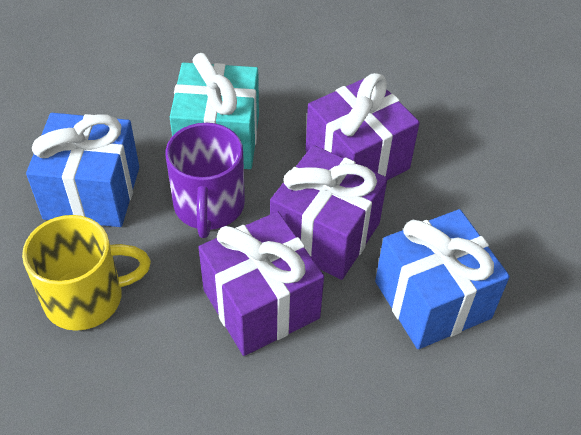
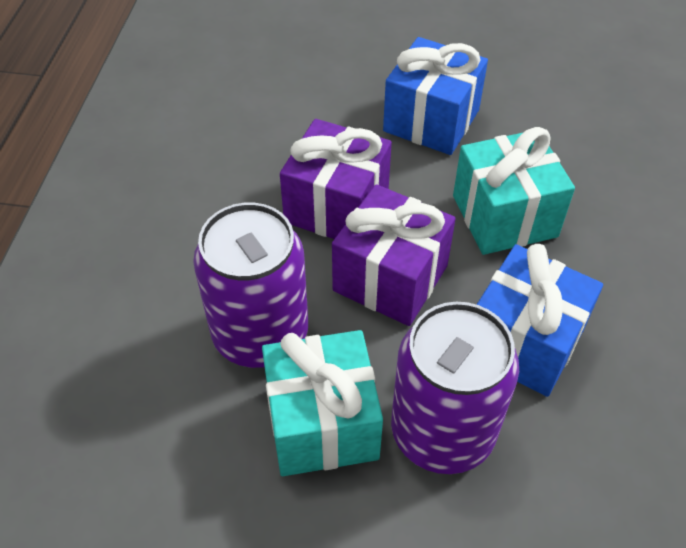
purple can: 0 -> 2
purple gift: 3 -> 2
purple mug: 1 -> 0
turquoise gift: 1 -> 2
yellow mug: 1 -> 0

